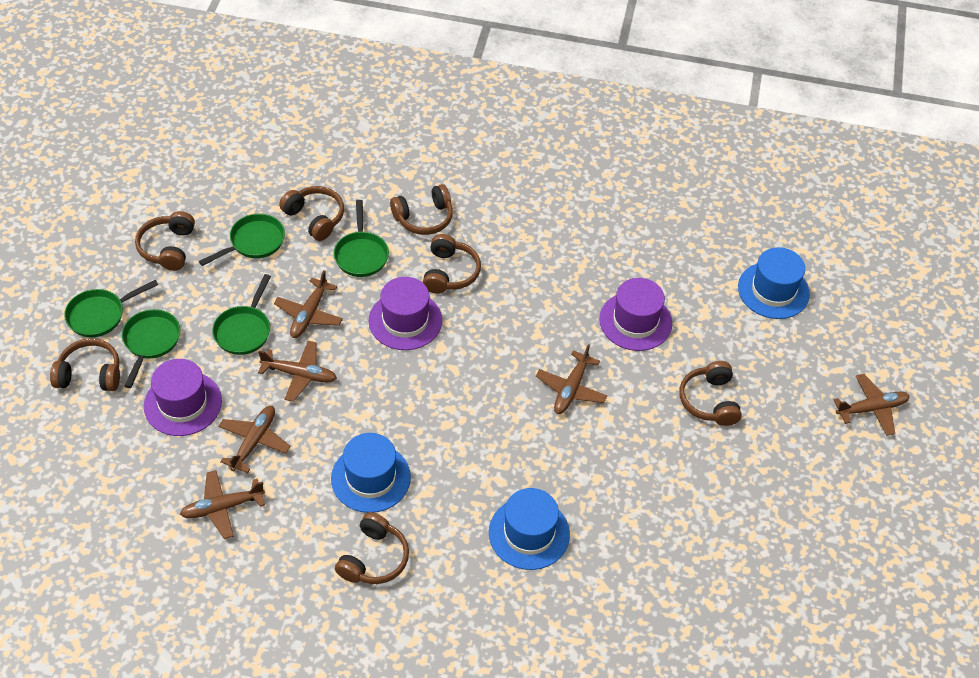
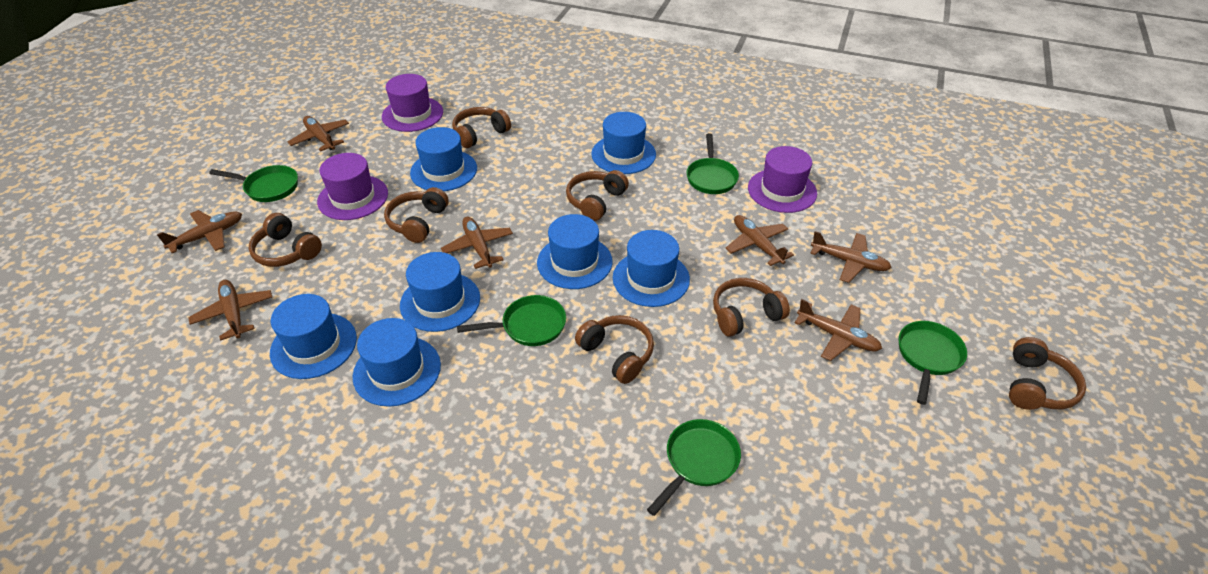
blue hat: 3 -> 7
brown plane: 6 -> 7

